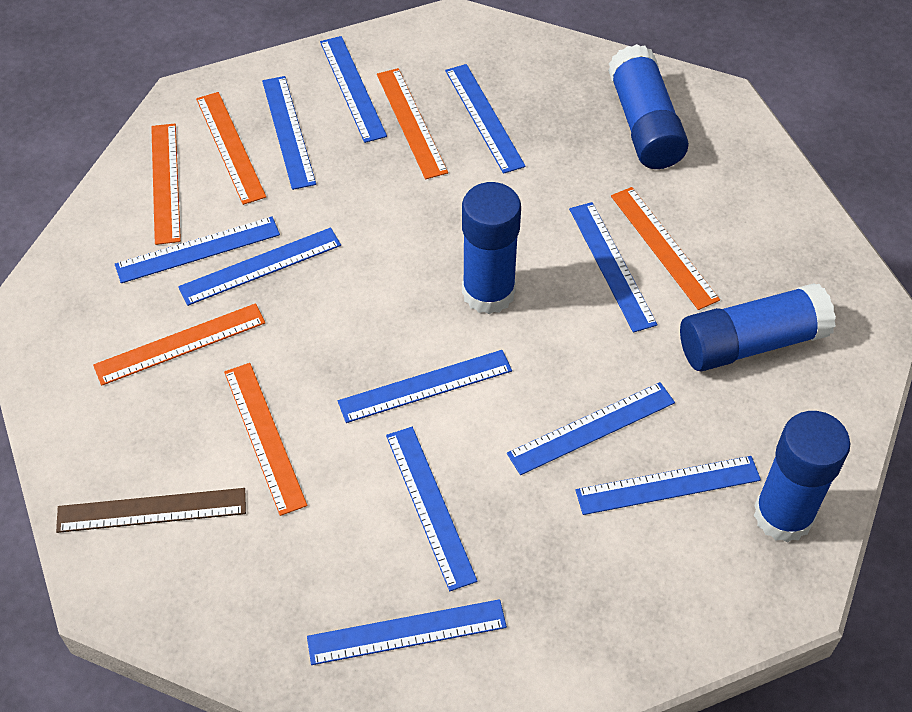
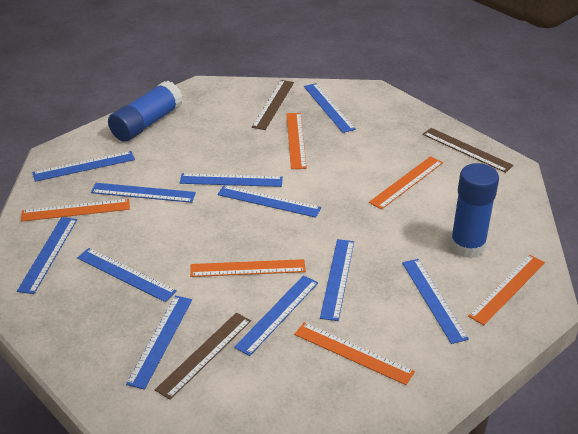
blue glue stick: 4 -> 2
brown ruler: 1 -> 3

